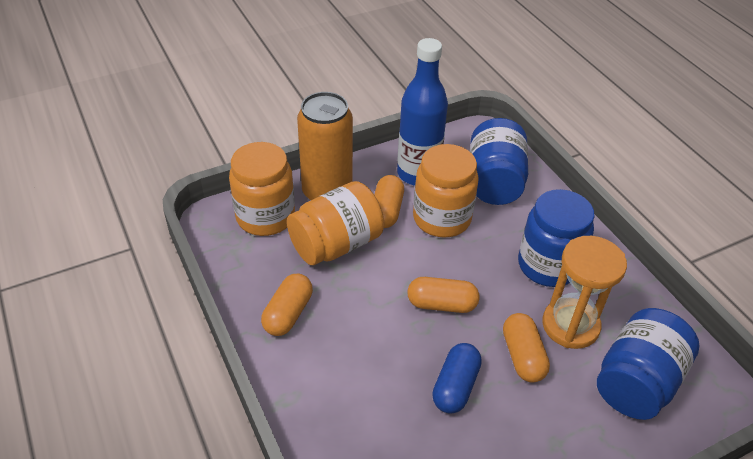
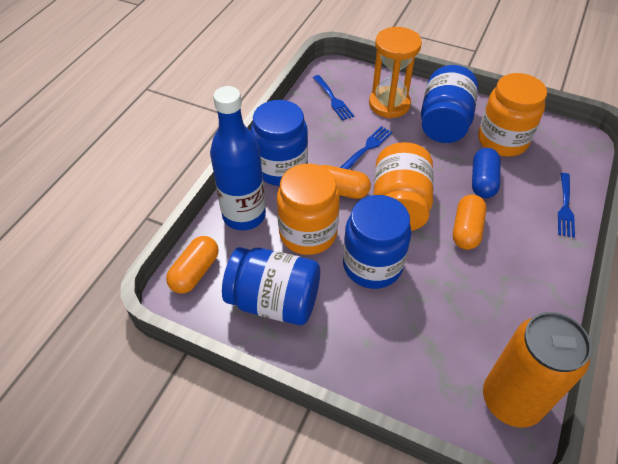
blue fork: 0 -> 3
blue jar: 3 -> 4
orange capsule: 4 -> 3

